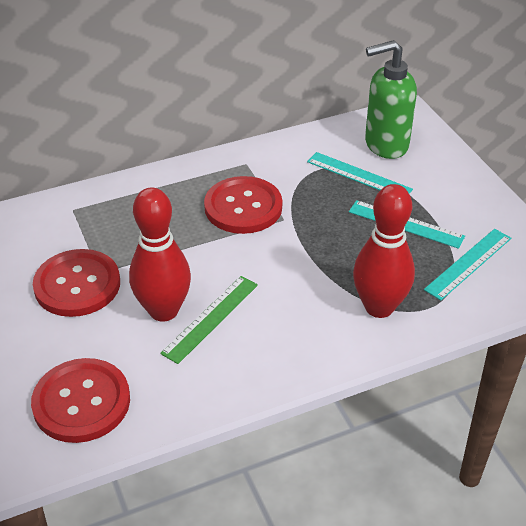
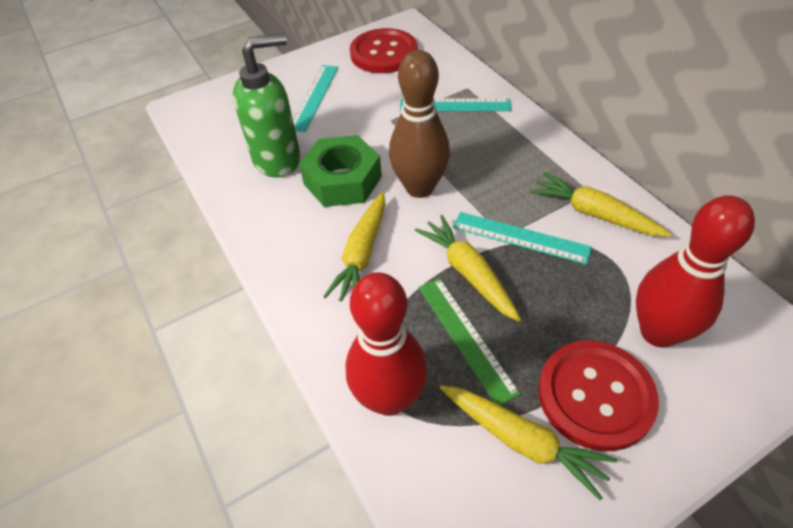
brown bowling pin: 0 -> 1
green nut: 0 -> 1
red button: 3 -> 2
yellow carrot: 0 -> 4

